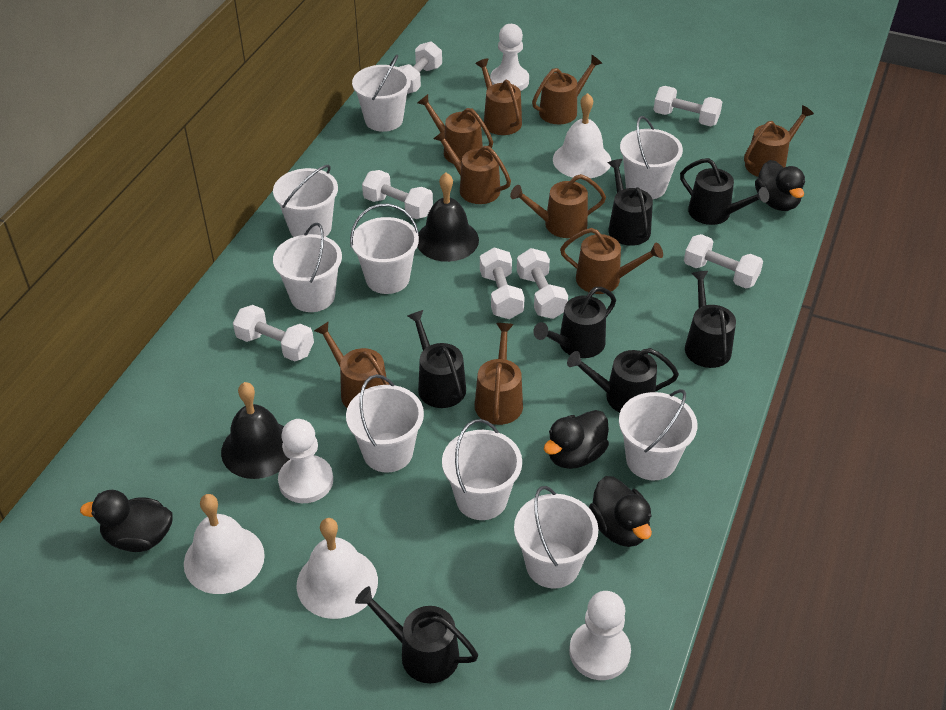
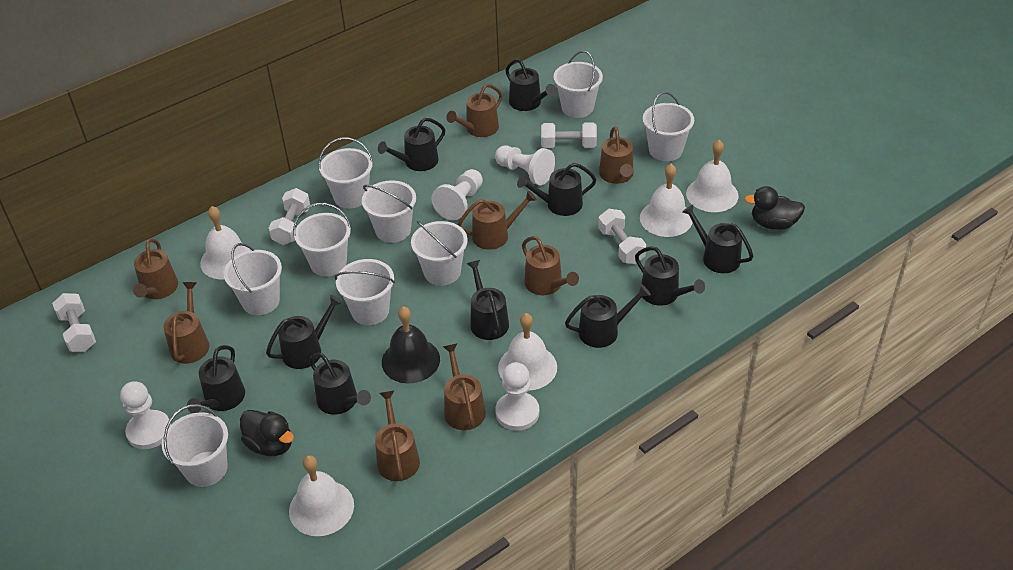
black bell: 2 -> 1
black duck: 4 -> 2
black watering can: 7 -> 10
brown watering can: 9 -> 8
white bell: 3 -> 5
white dumbbell: 7 -> 4
white pawn: 3 -> 4

